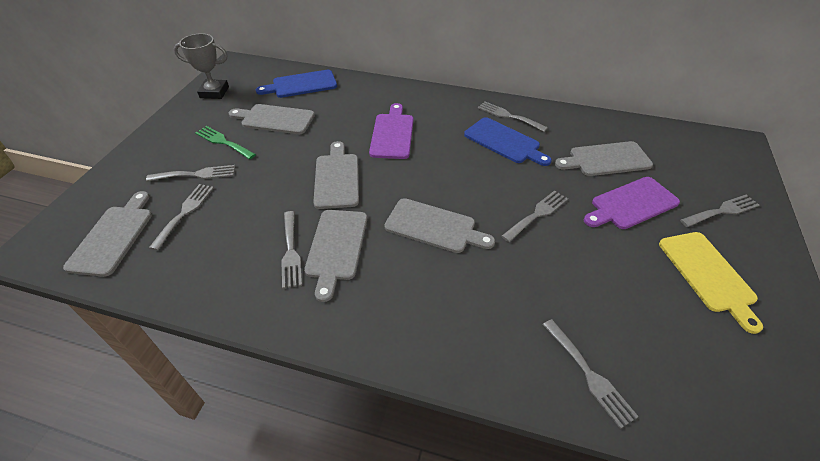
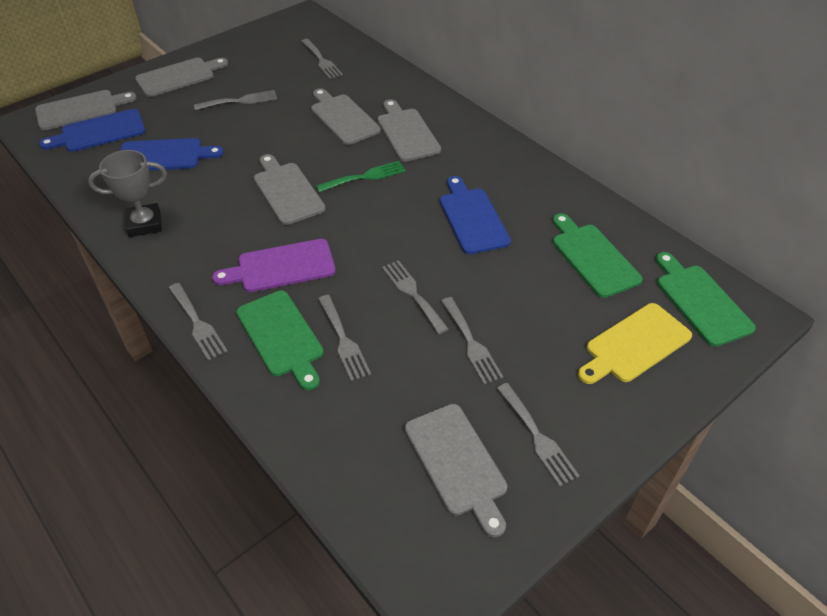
blue cutting board: 2 -> 3
green cutting board: 0 -> 3
purple cutting board: 2 -> 1

